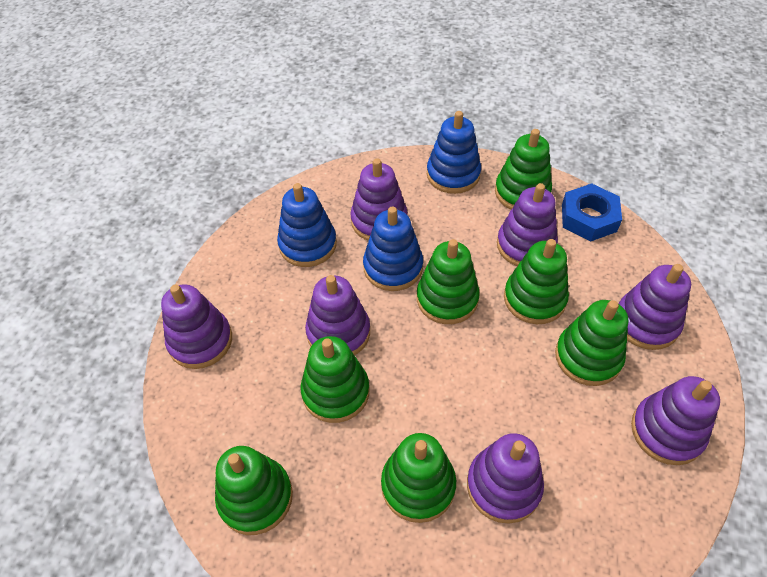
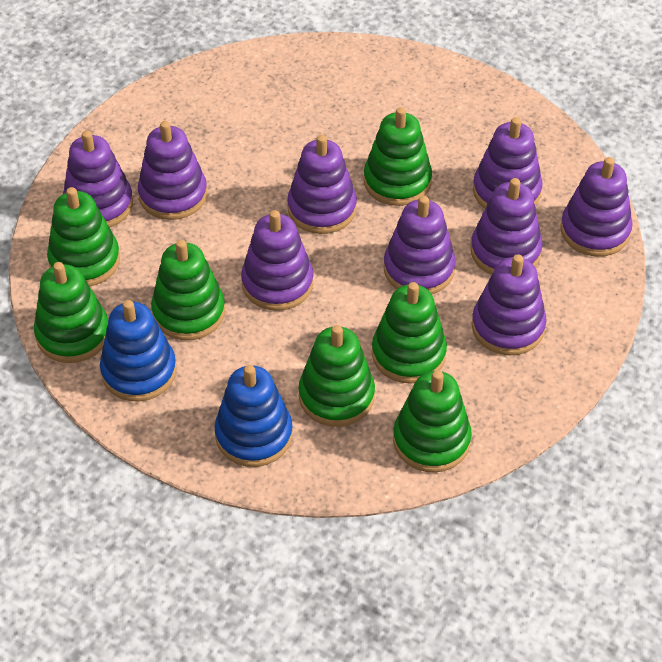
blue nut: 1 -> 0
blue stacking toy: 3 -> 2
purple stacking toy: 7 -> 9

